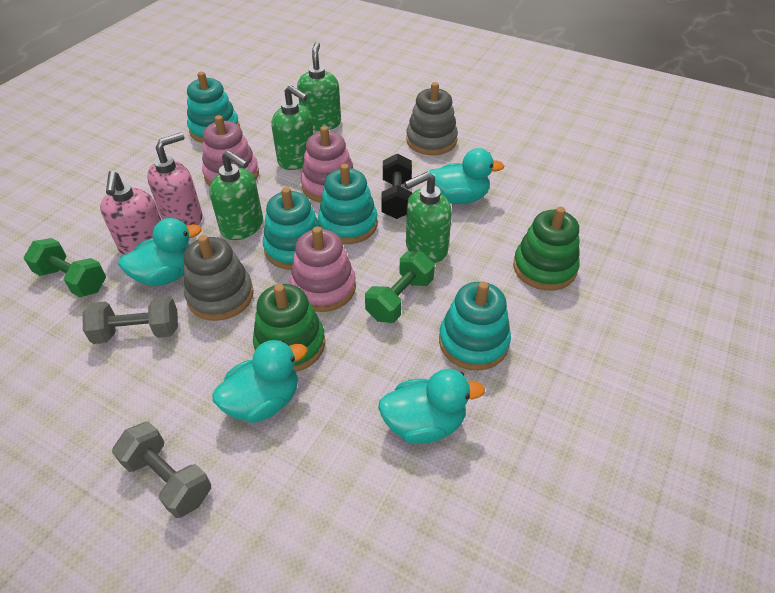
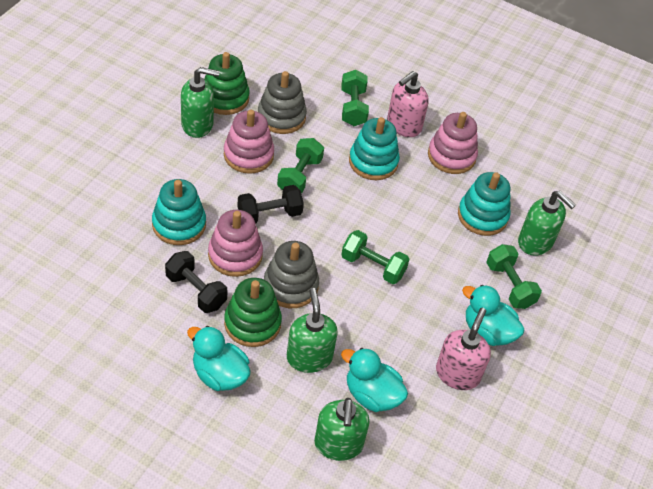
black dumbbell: 1 -> 2
green dumbbell: 2 -> 4
grey dumbbell: 2 -> 0
turquoise duck: 4 -> 3
turquoise stacking toy: 4 -> 3

